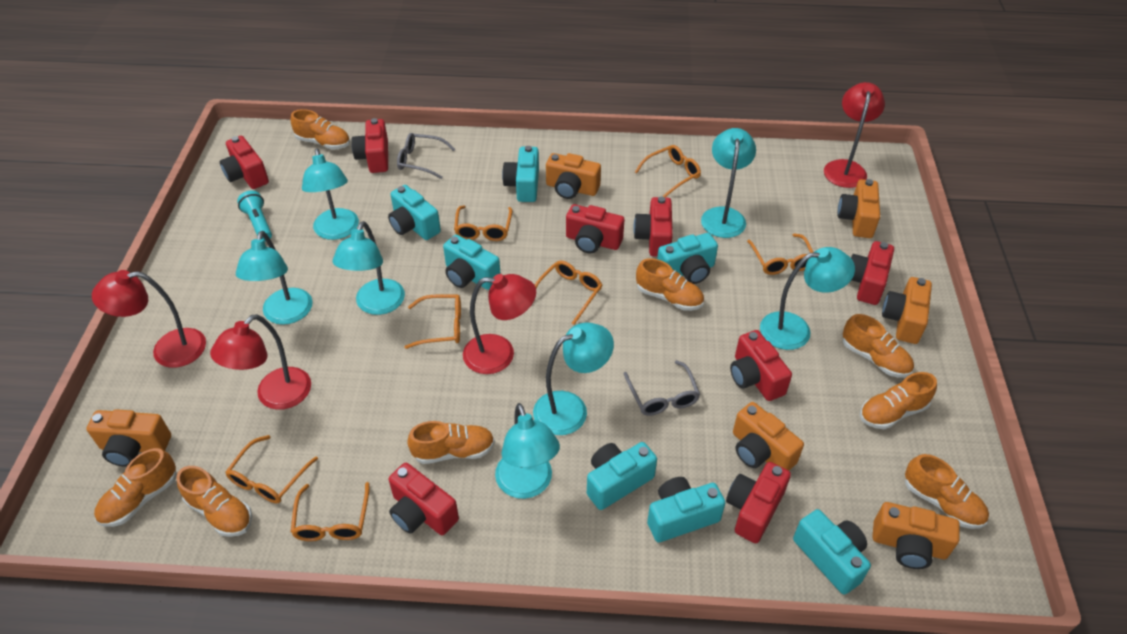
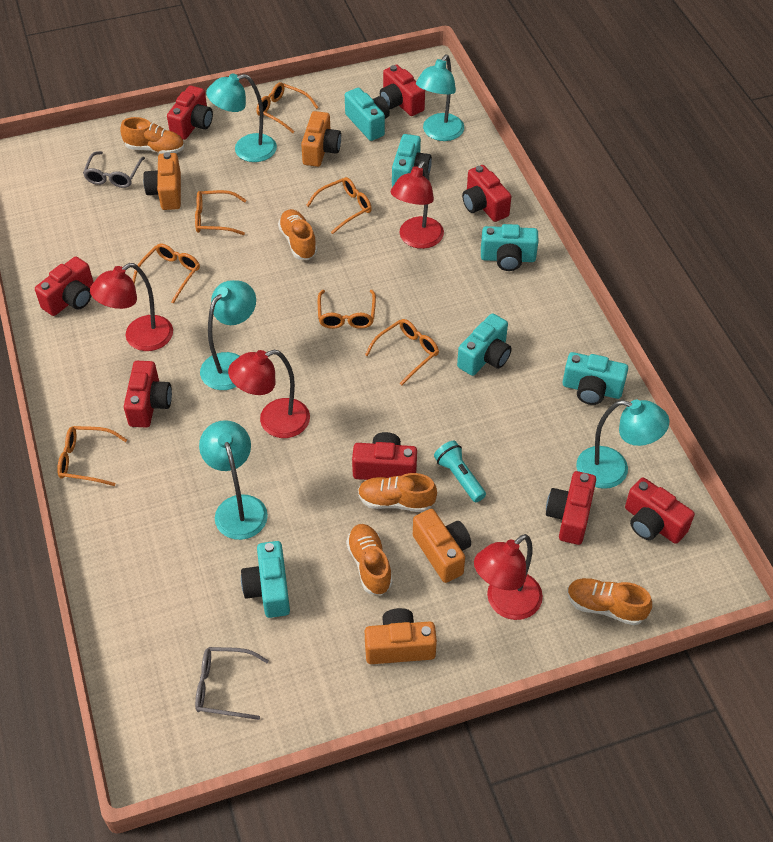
orange camera: 6 -> 4
orange shoe: 8 -> 5
turquoise camera: 7 -> 6
turquoise lamp: 7 -> 5

